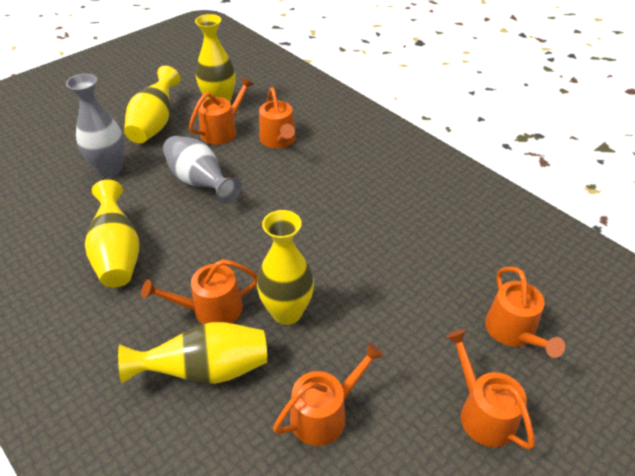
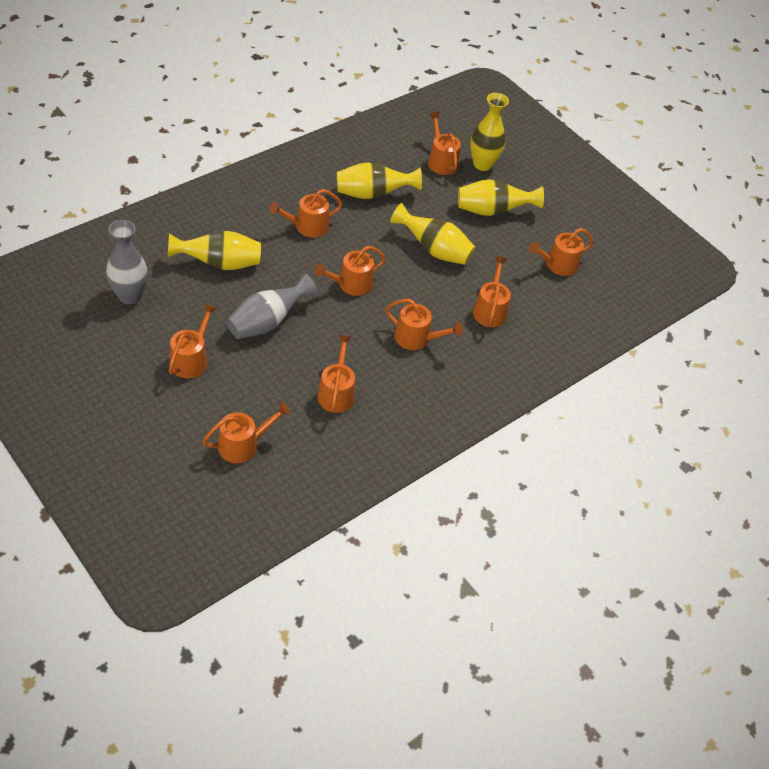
orange watering can: 6 -> 9

